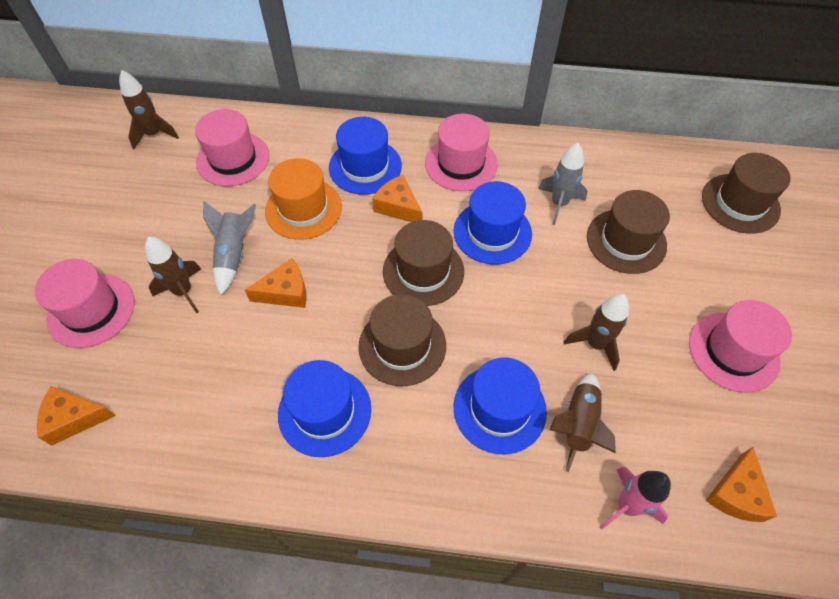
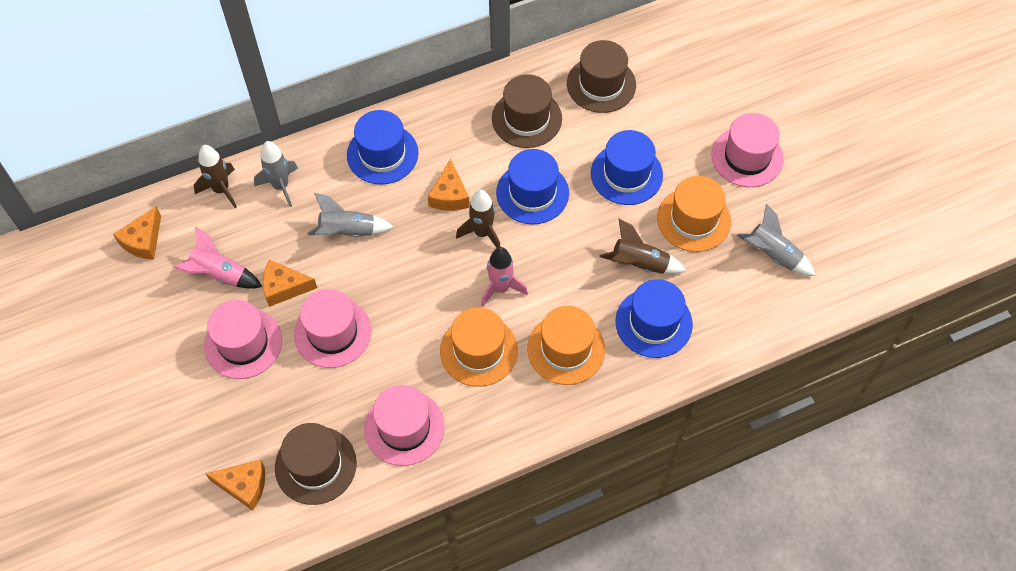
brown hat: 4 -> 3
brown rocket: 4 -> 3
grey rocket: 2 -> 3
orange hat: 1 -> 3
pink rocket: 1 -> 2

